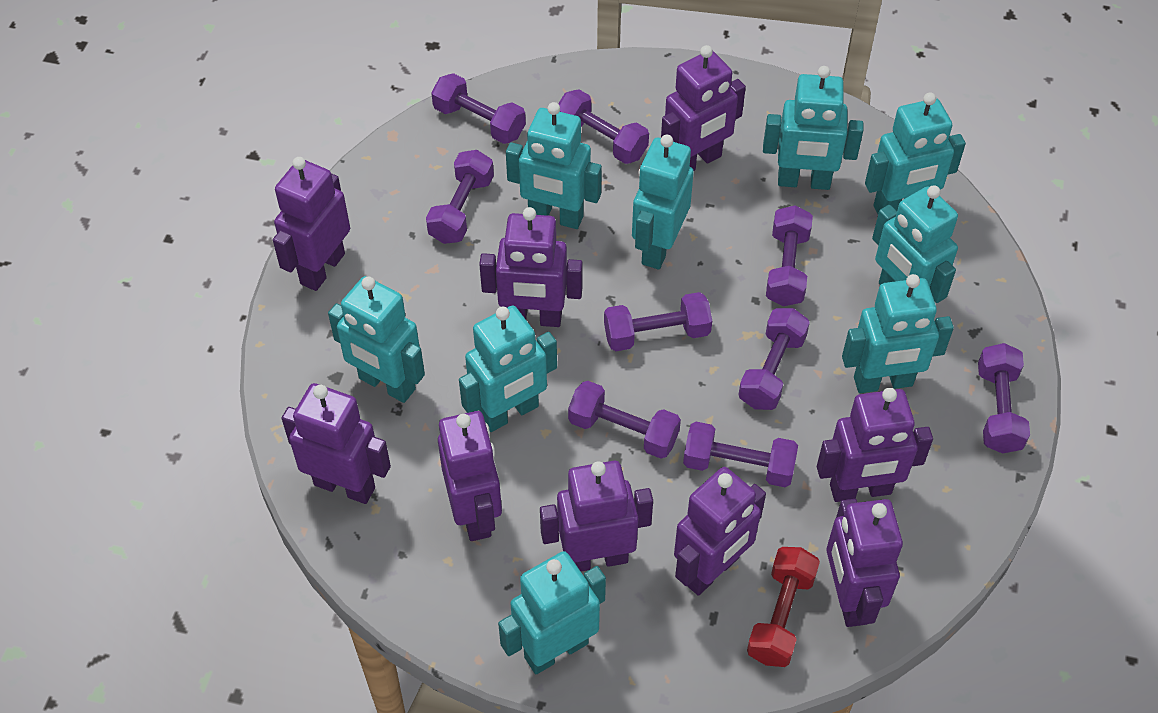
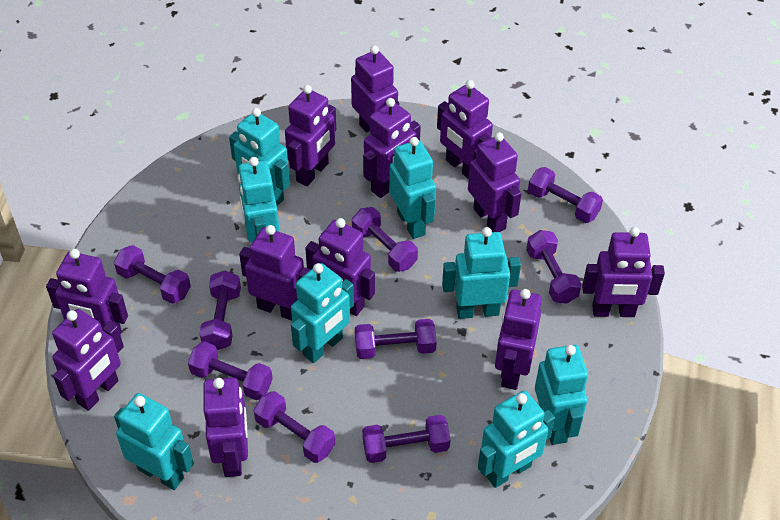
purple robot: 9 -> 12
red dumbbell: 1 -> 0
turquoise robot: 9 -> 8

